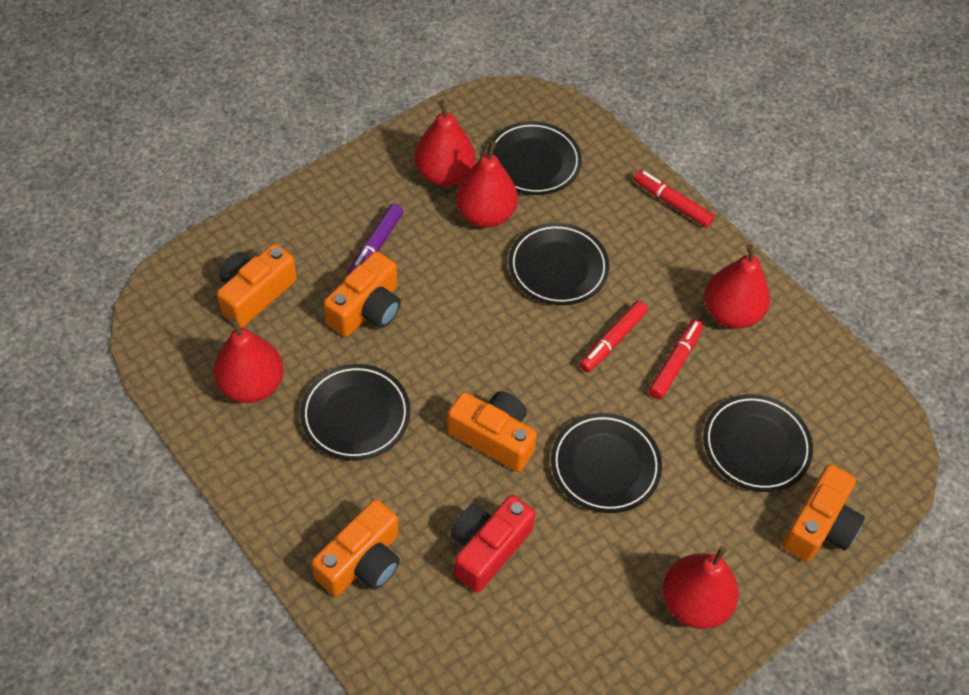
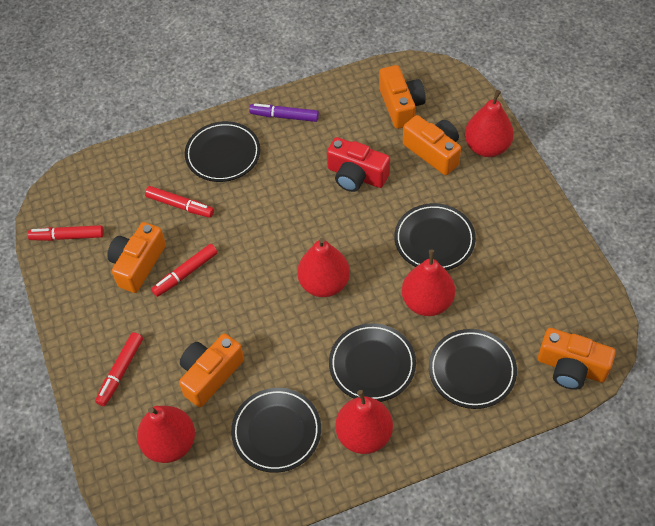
red marker: 3 -> 4

